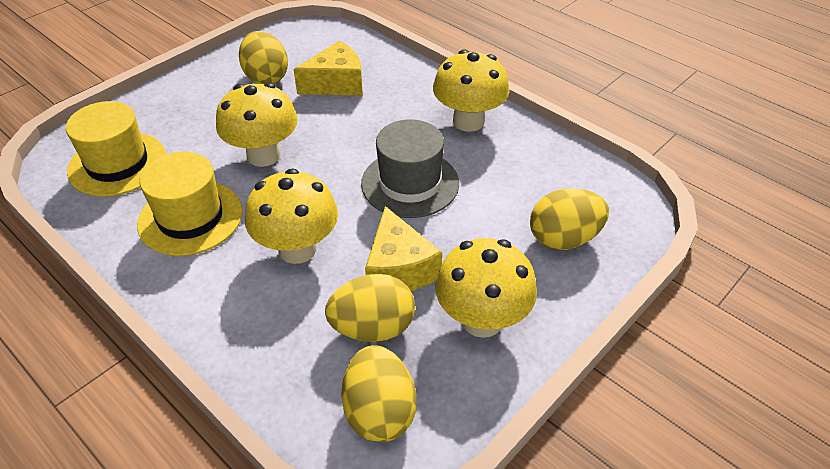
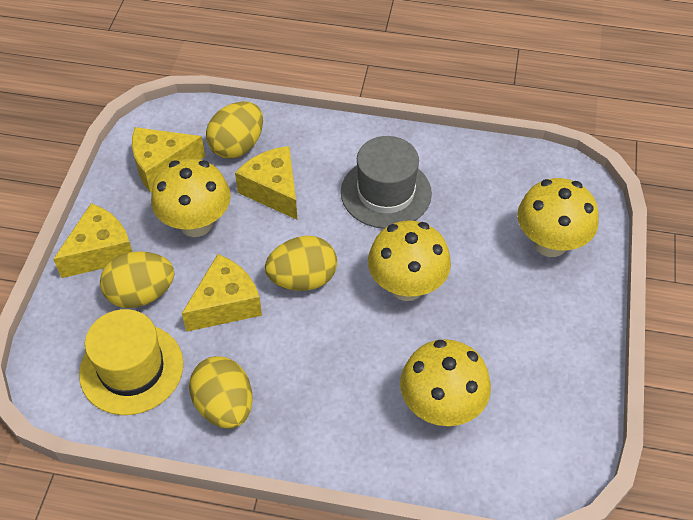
yellow cheese: 2 -> 4
yellow hat: 2 -> 1

